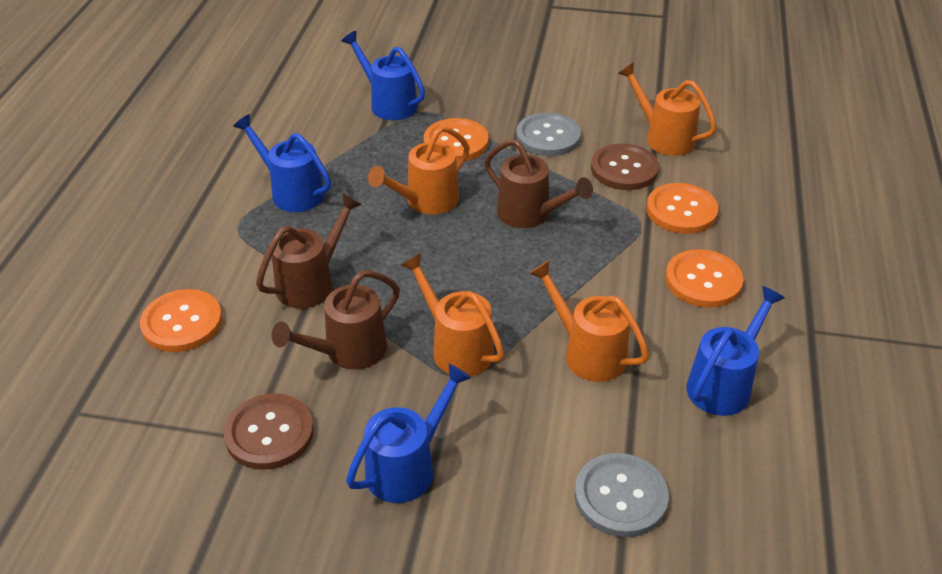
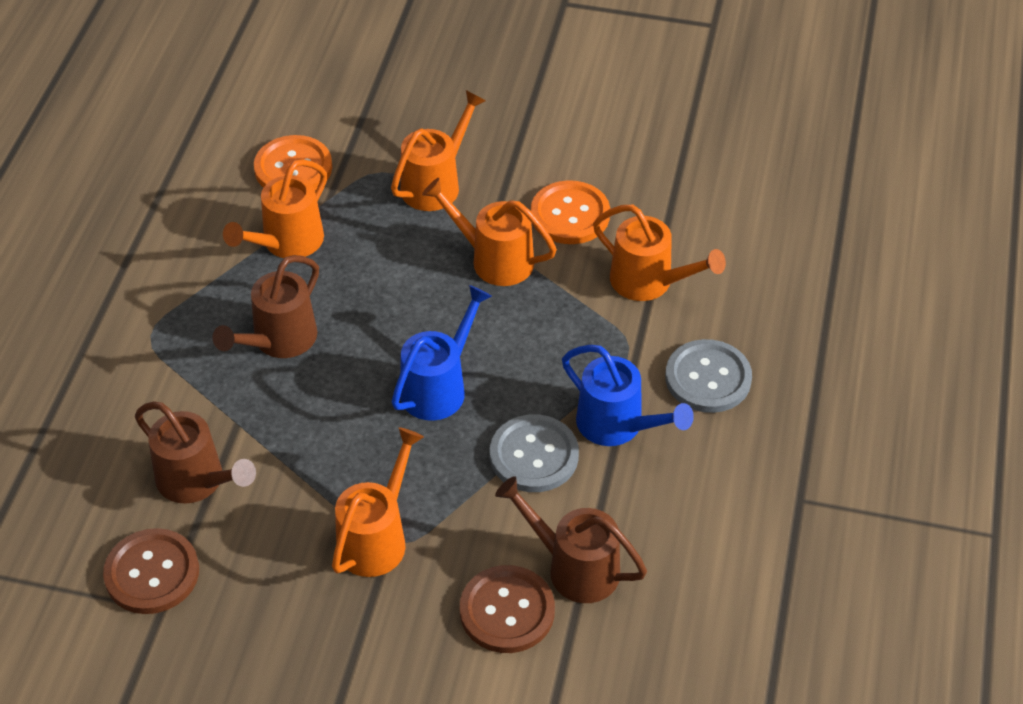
blue watering can: 4 -> 2
orange button: 4 -> 2
orange watering can: 4 -> 5

